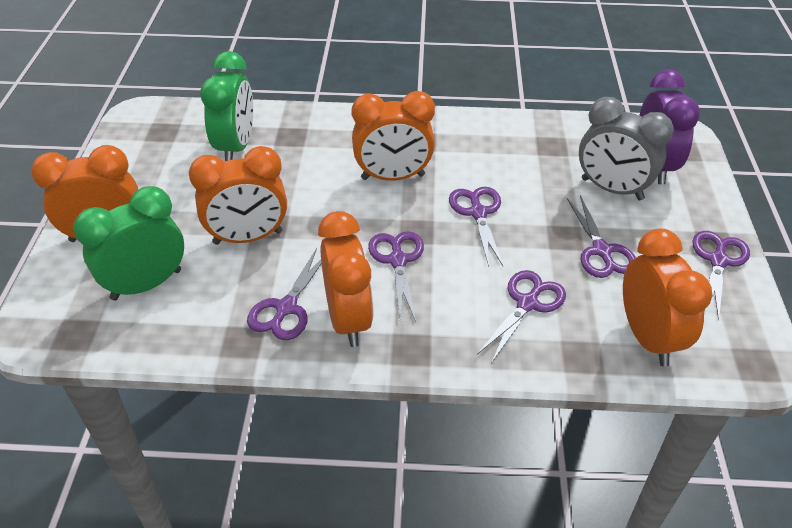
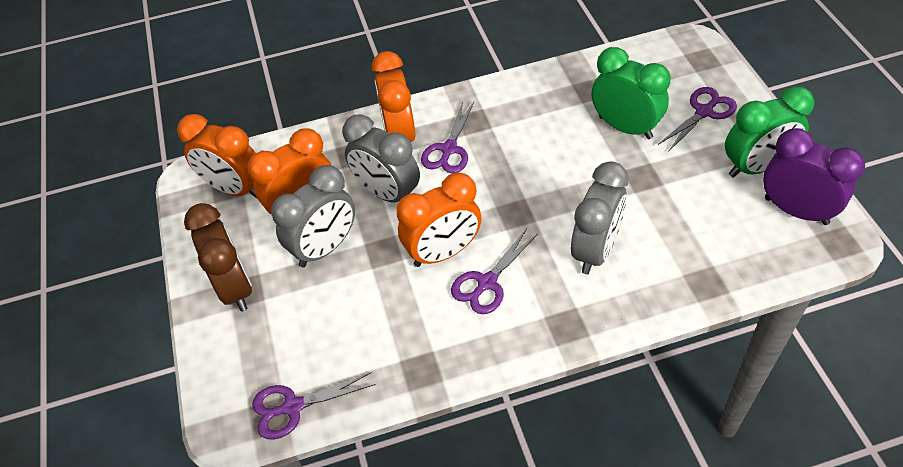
brown clock: 0 -> 1
grey clock: 1 -> 3
orange clock: 5 -> 4
purple scissors: 6 -> 4

